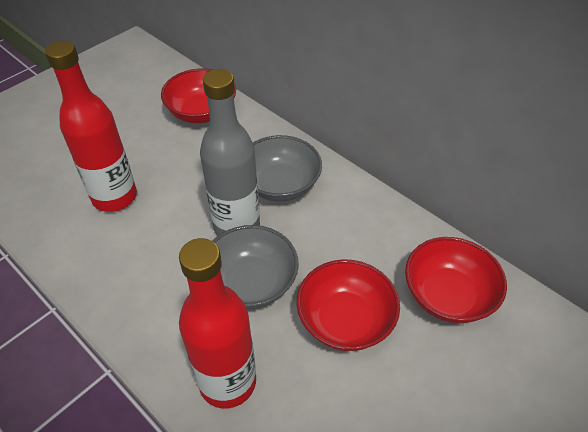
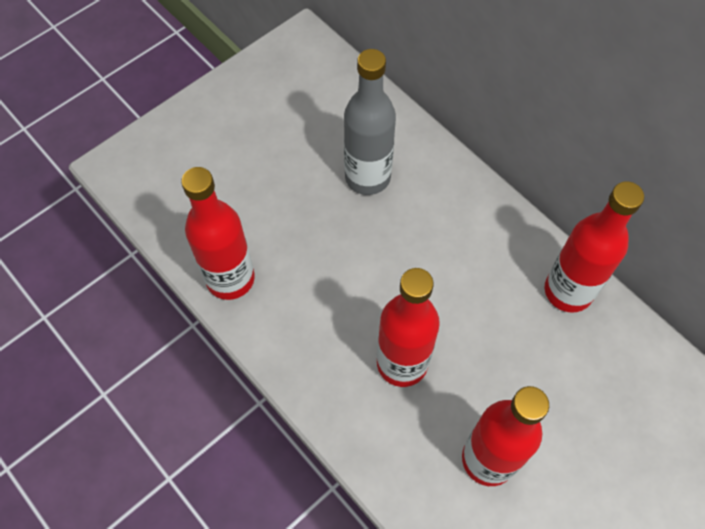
grey bowl: 2 -> 0
red bottle: 2 -> 4
red bowl: 3 -> 0

